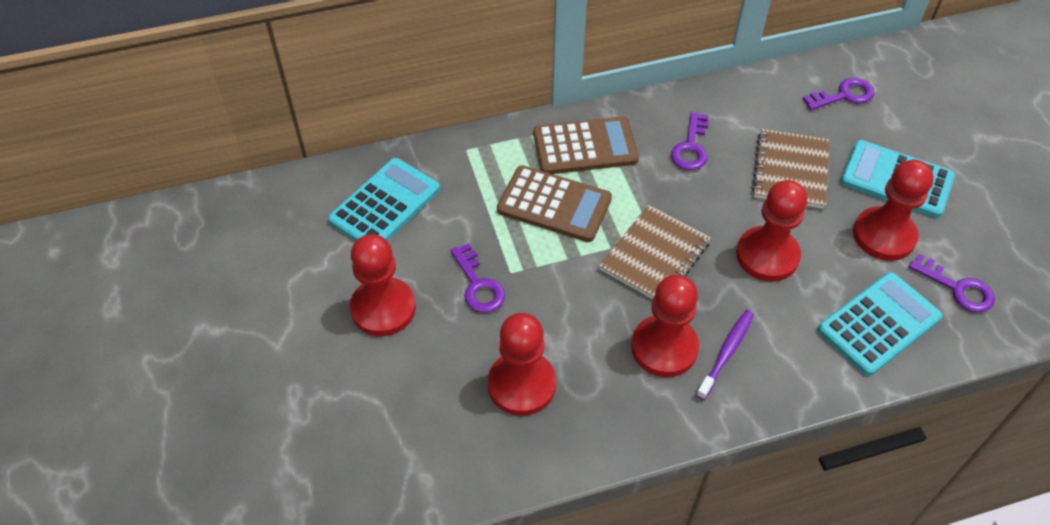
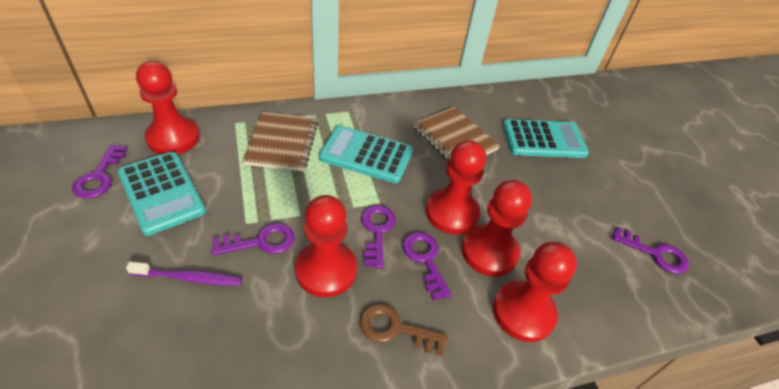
brown calculator: 2 -> 0
brown key: 0 -> 1
purple key: 4 -> 5

